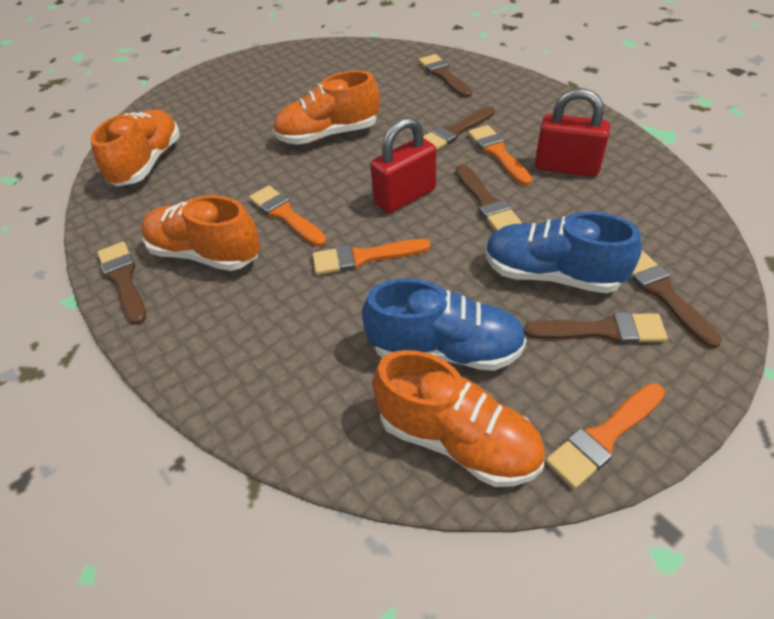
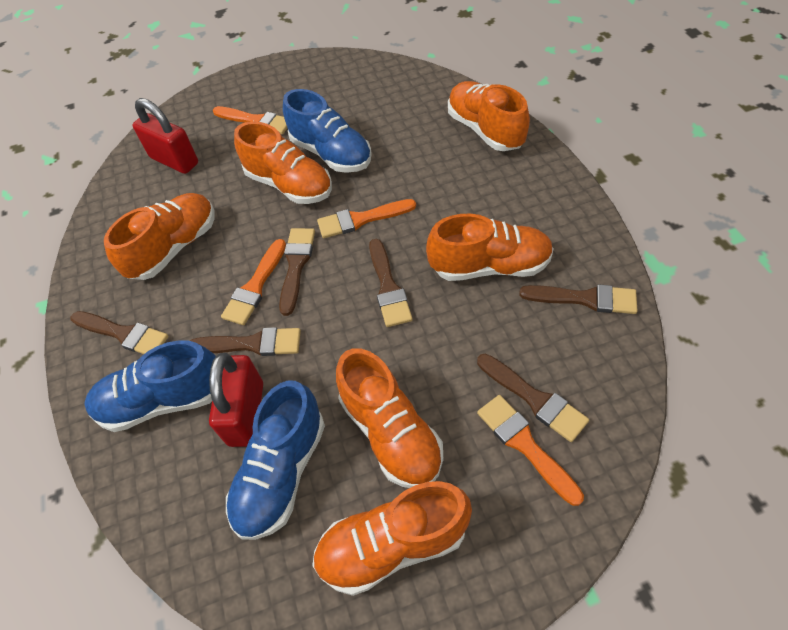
blue shoe: 2 -> 3
orange shoe: 4 -> 6

